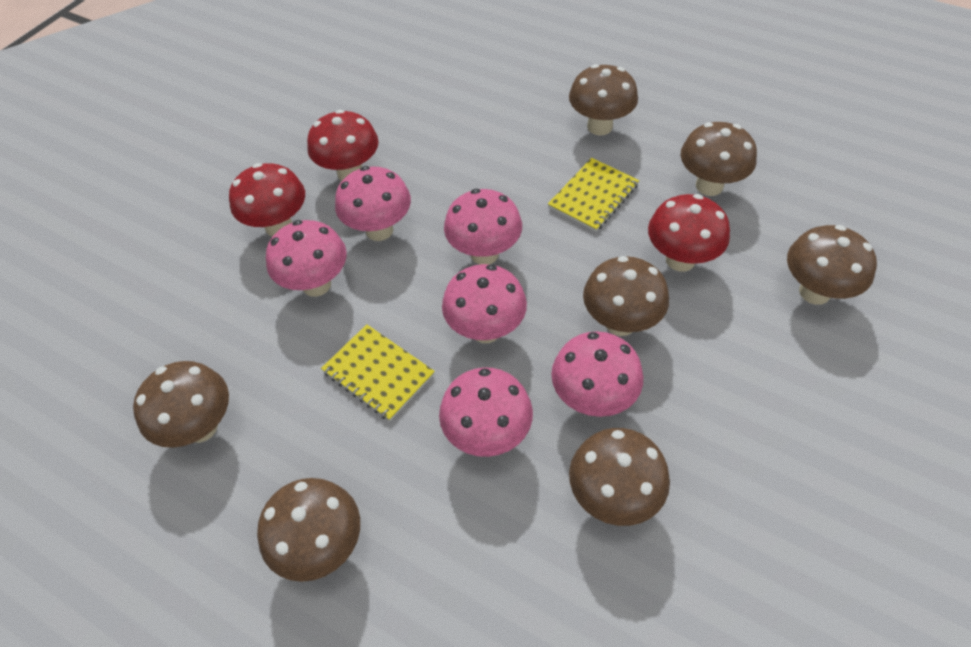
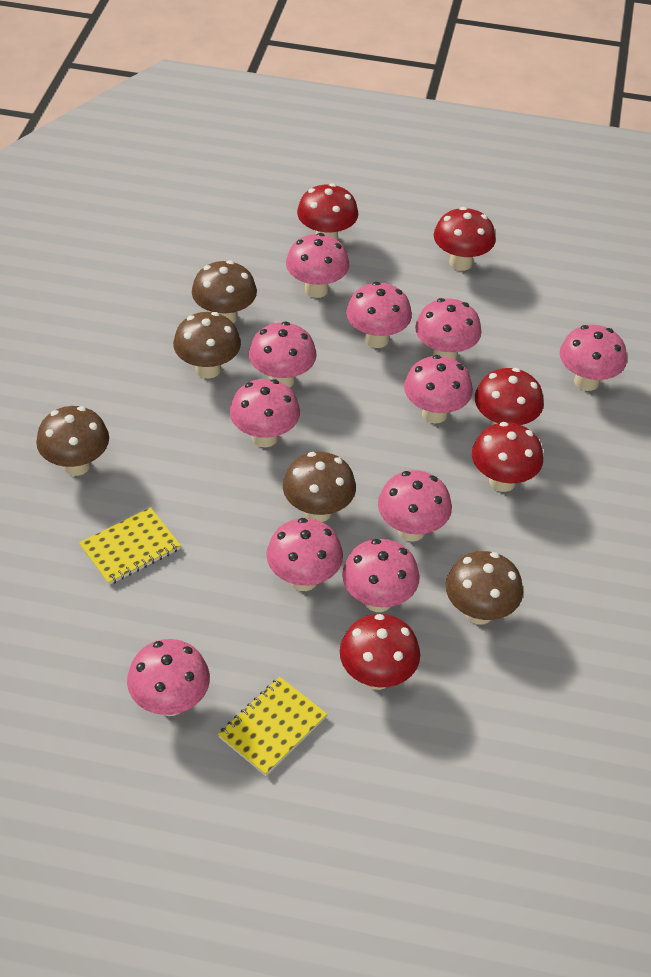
brown mushroom: 7 -> 5
pink mushroom: 6 -> 11
red mushroom: 3 -> 5

